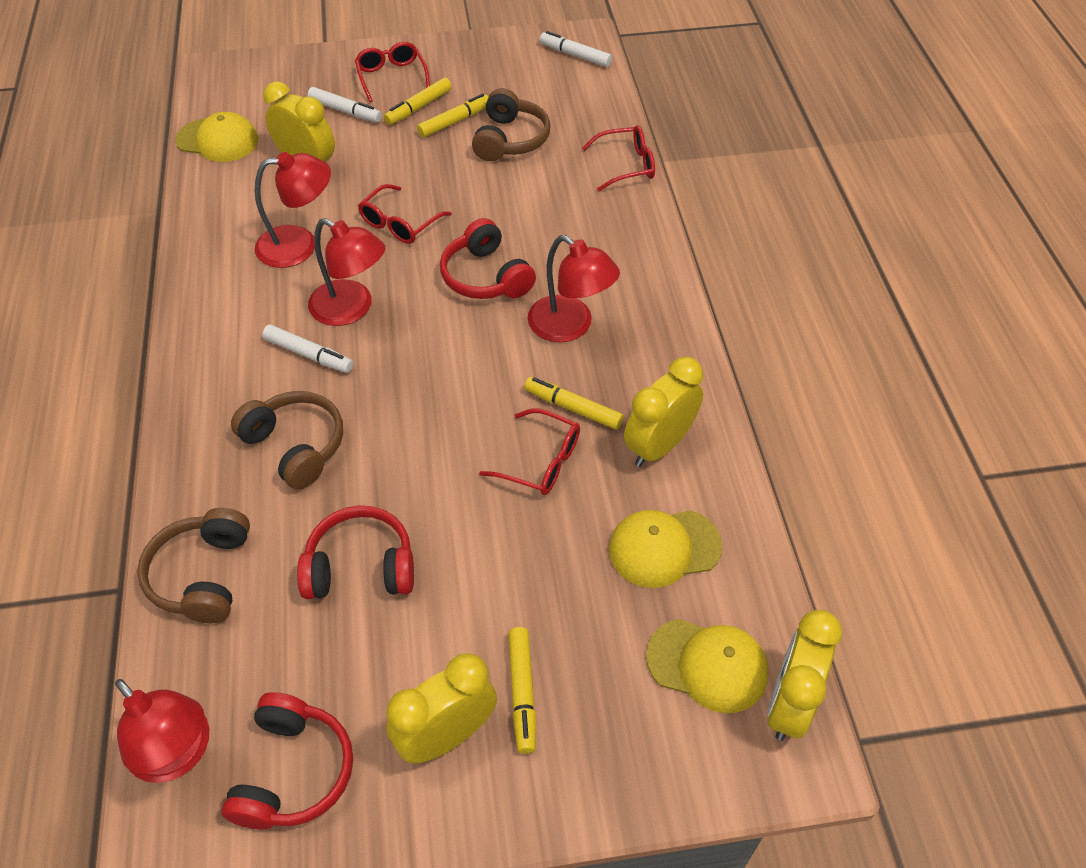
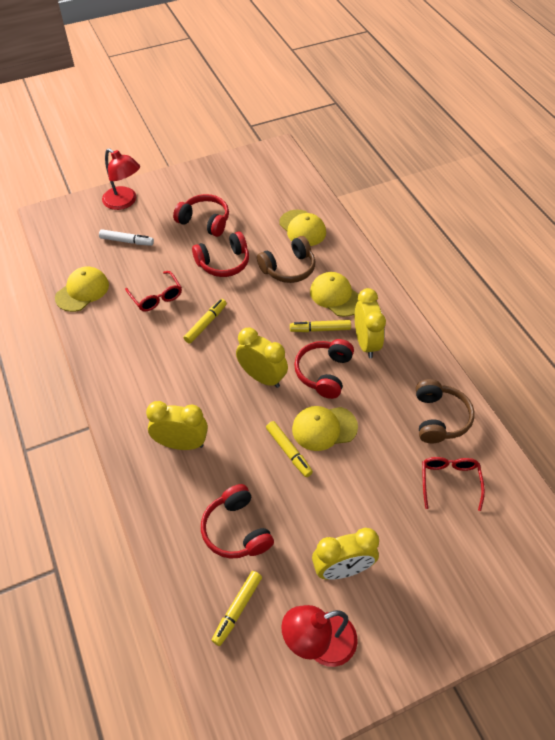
brown headphones: 3 -> 2
red glasses: 4 -> 2
red headphones: 3 -> 4
red lamp: 4 -> 2
white marker: 3 -> 1
yellow cap: 3 -> 4

